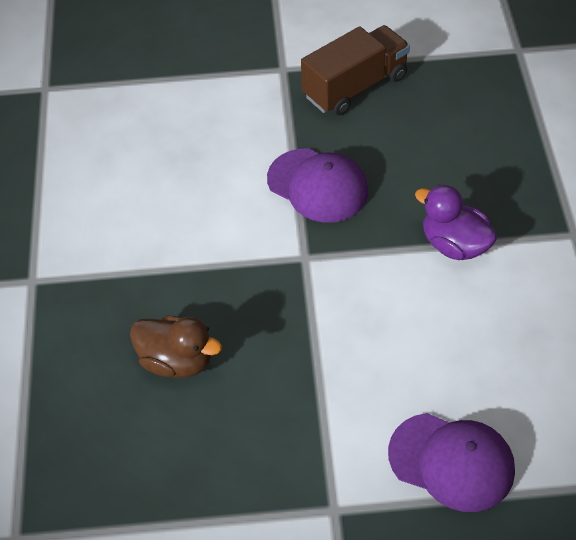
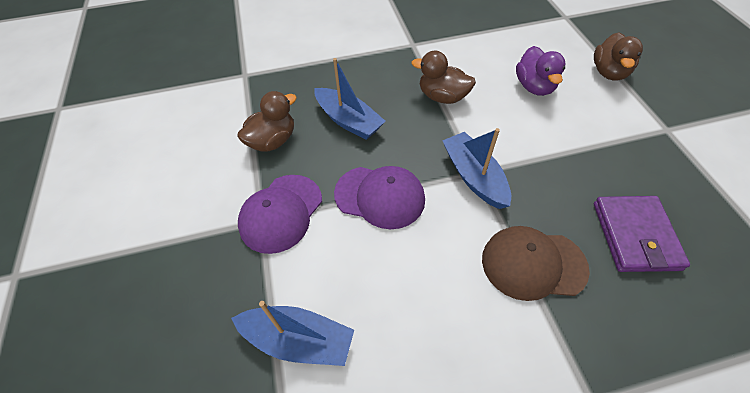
blue boat: 0 -> 3
brown cap: 0 -> 1
brown duck: 1 -> 3
brown truck: 1 -> 0
purple wallet: 0 -> 1

